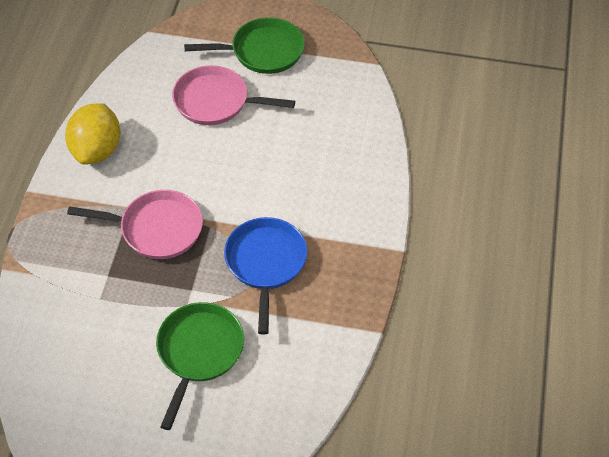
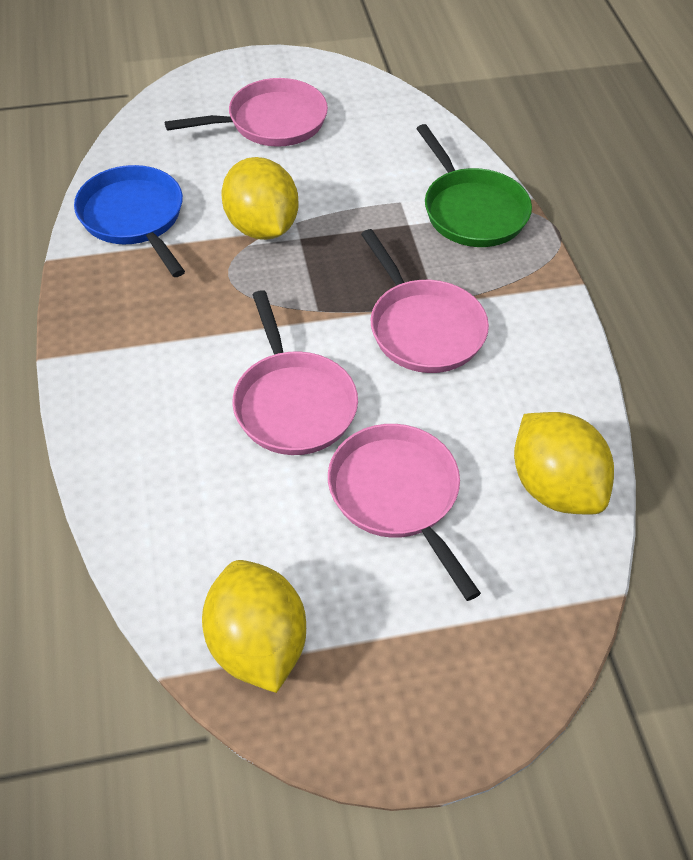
green pan: 2 -> 1
pink pan: 2 -> 4
yellow lemon: 1 -> 3

